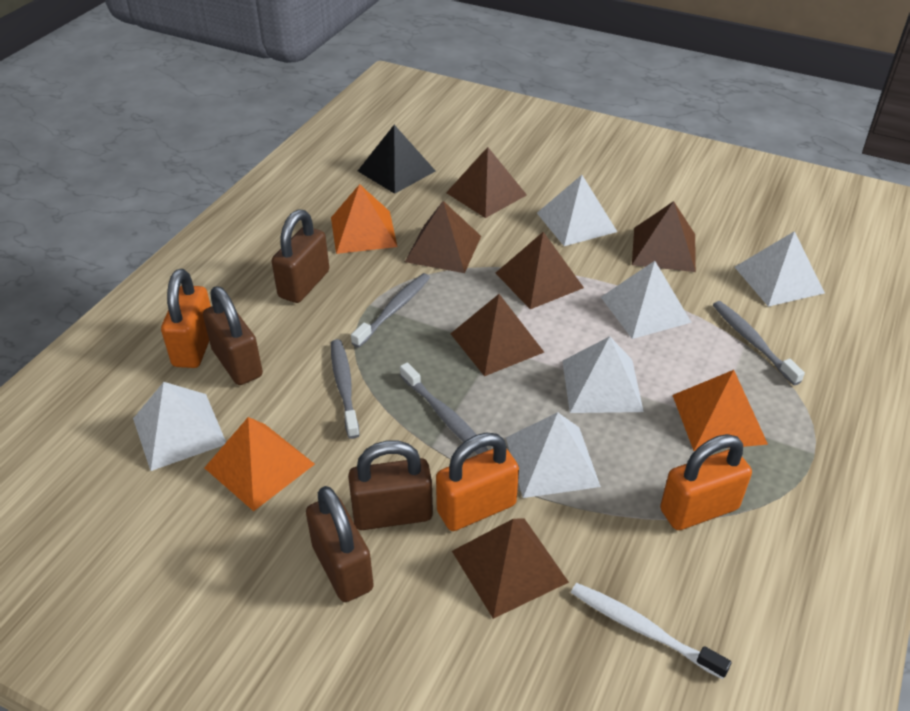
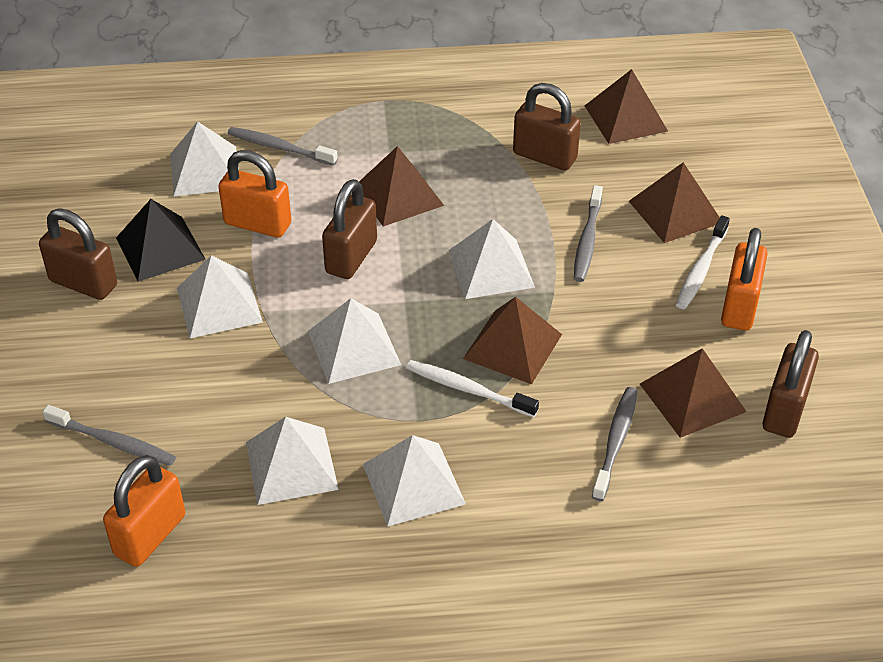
brown pyramid: 6 -> 5
orange pyramid: 3 -> 0
white toothbrush: 1 -> 2

